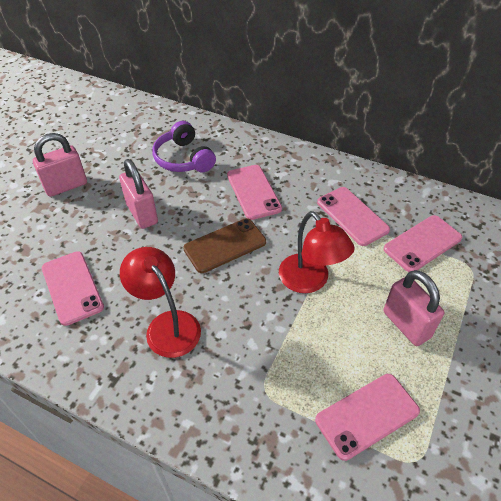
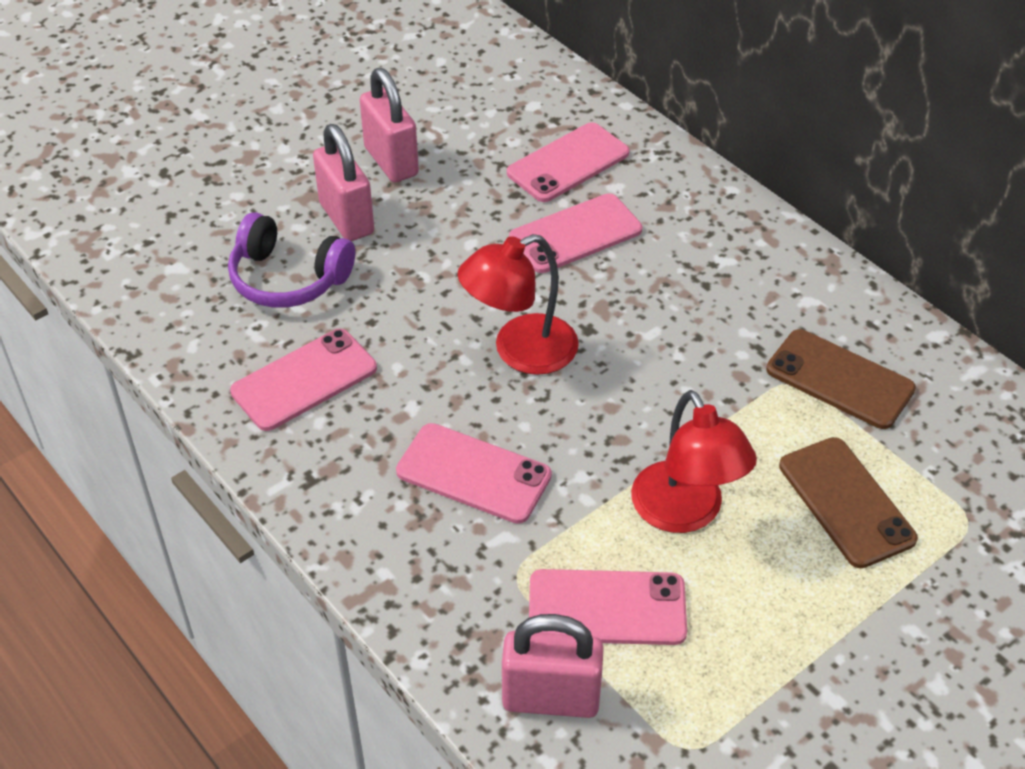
brown phone: 1 -> 2

